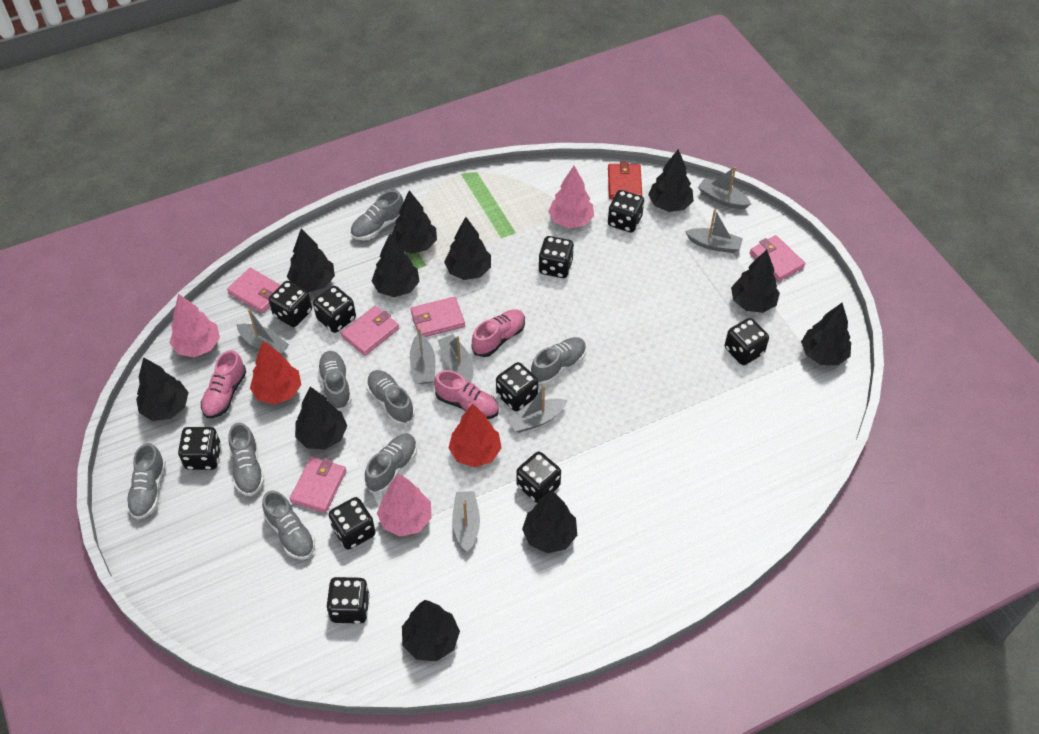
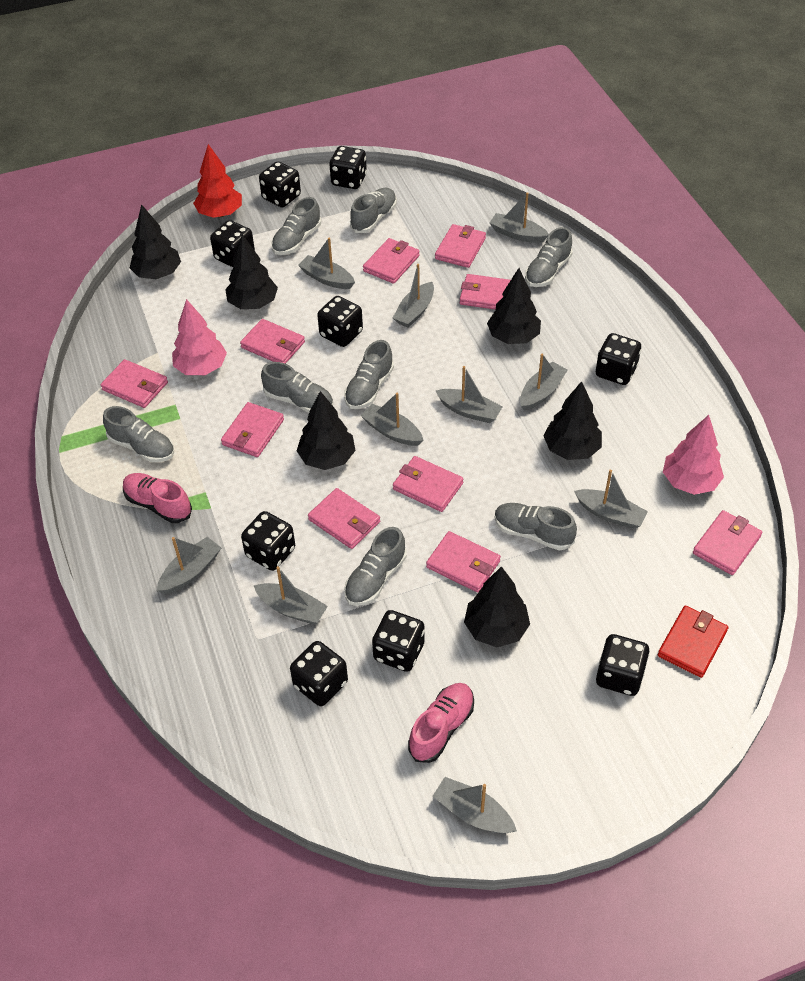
black dice: 10 -> 9
black tree: 11 -> 6
grey boat: 7 -> 10
pink shoe: 3 -> 2
pink tree: 3 -> 2
pink wallet: 5 -> 10
red tree: 2 -> 1

